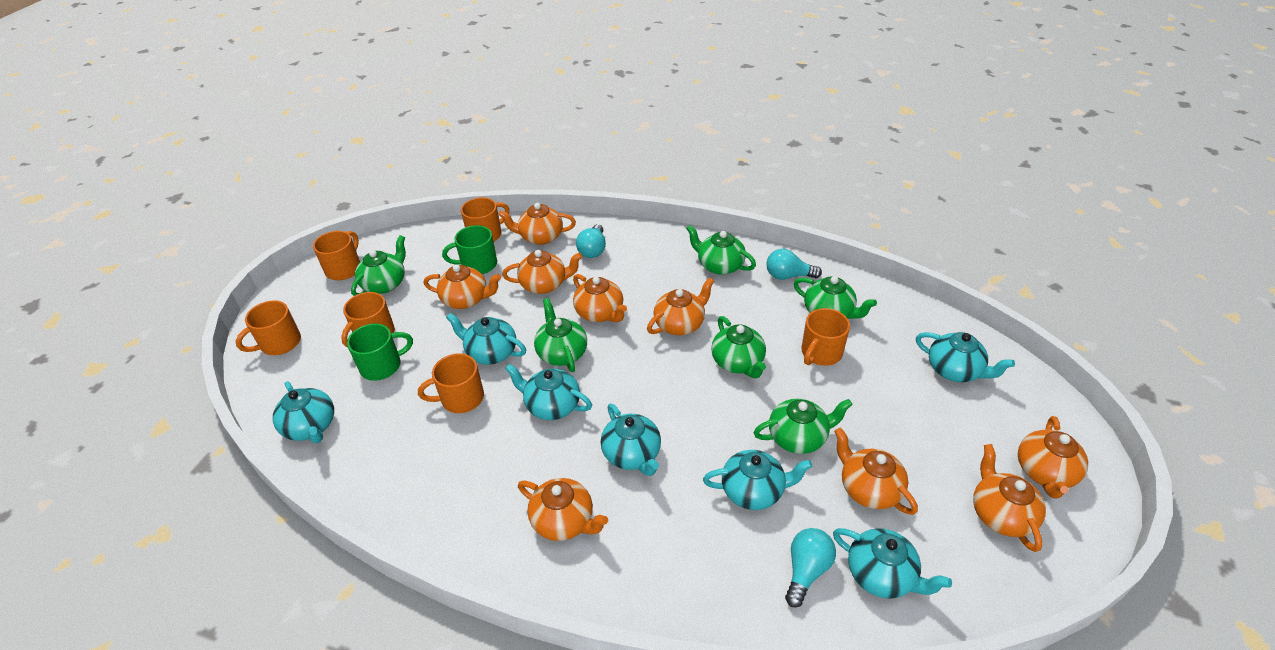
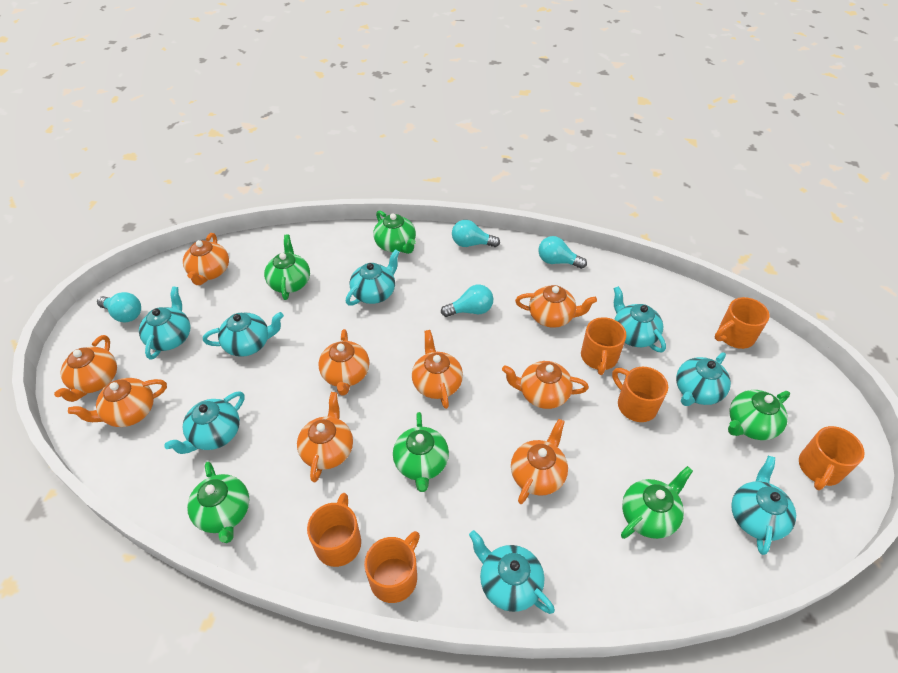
green mug: 2 -> 0
turquoise light bulb: 3 -> 4
turquoise teapot: 7 -> 8

